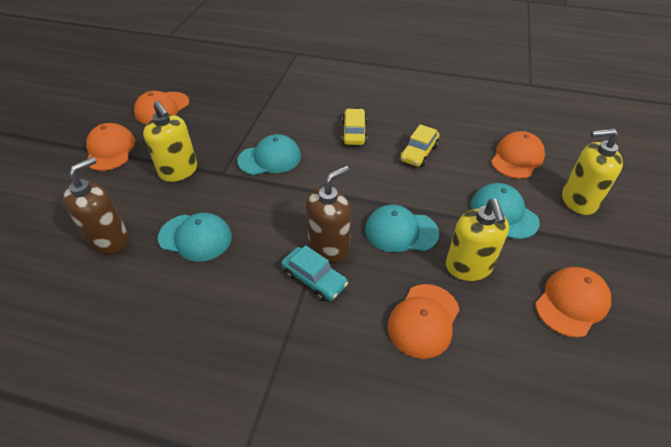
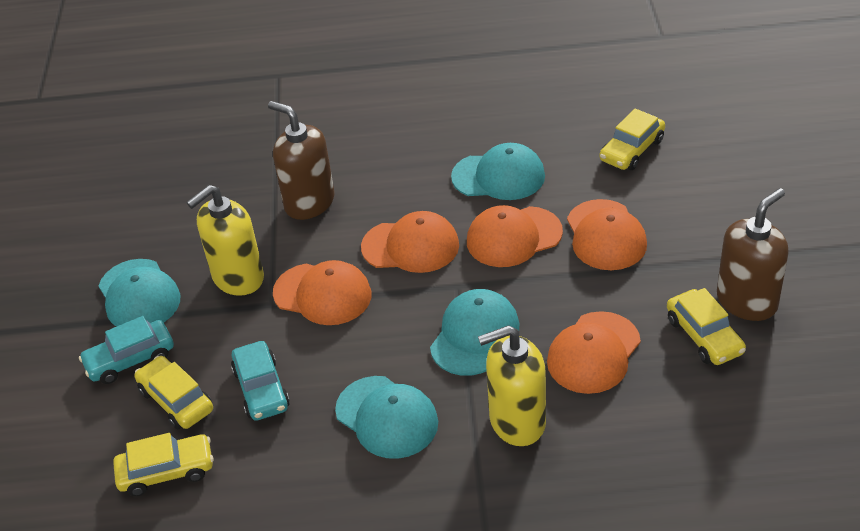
turquoise car: 1 -> 2
yellow car: 2 -> 4
yellow soap dispenser: 3 -> 2

